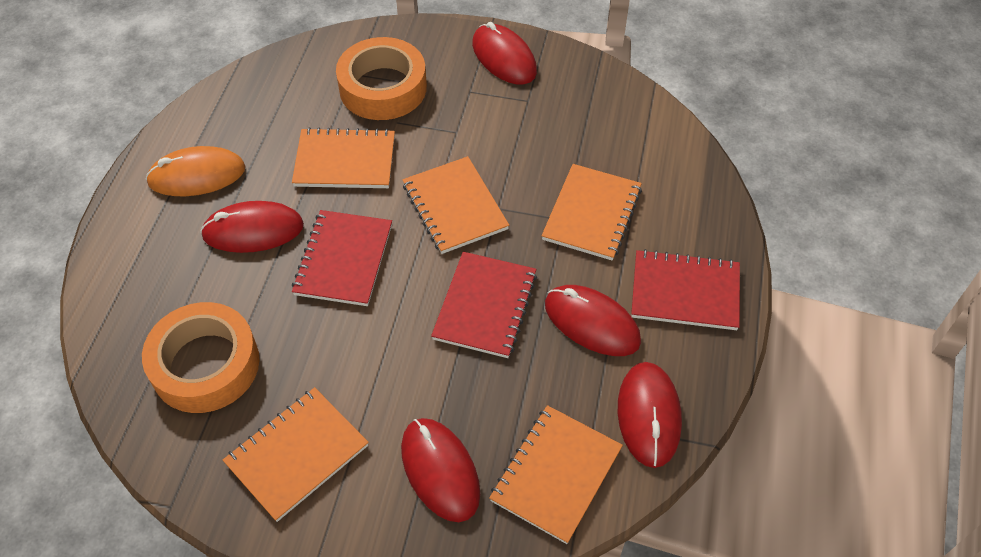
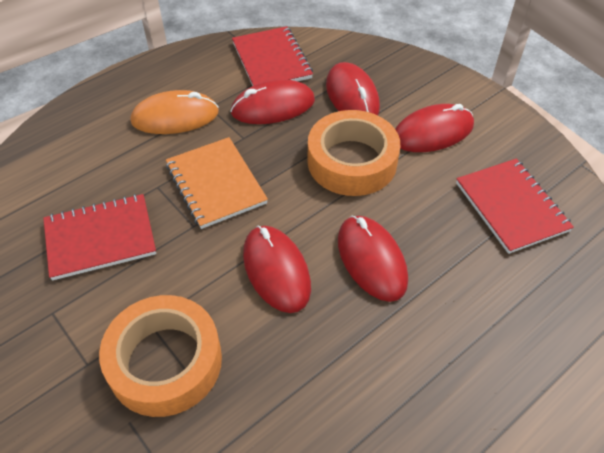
orange notebook: 5 -> 1

